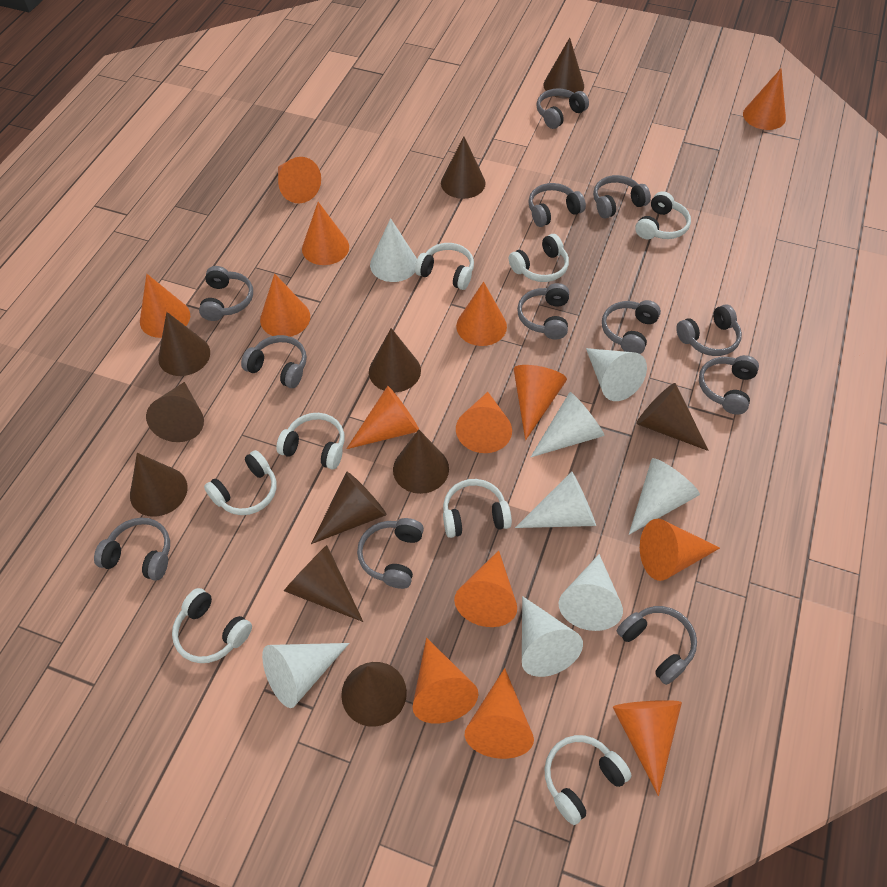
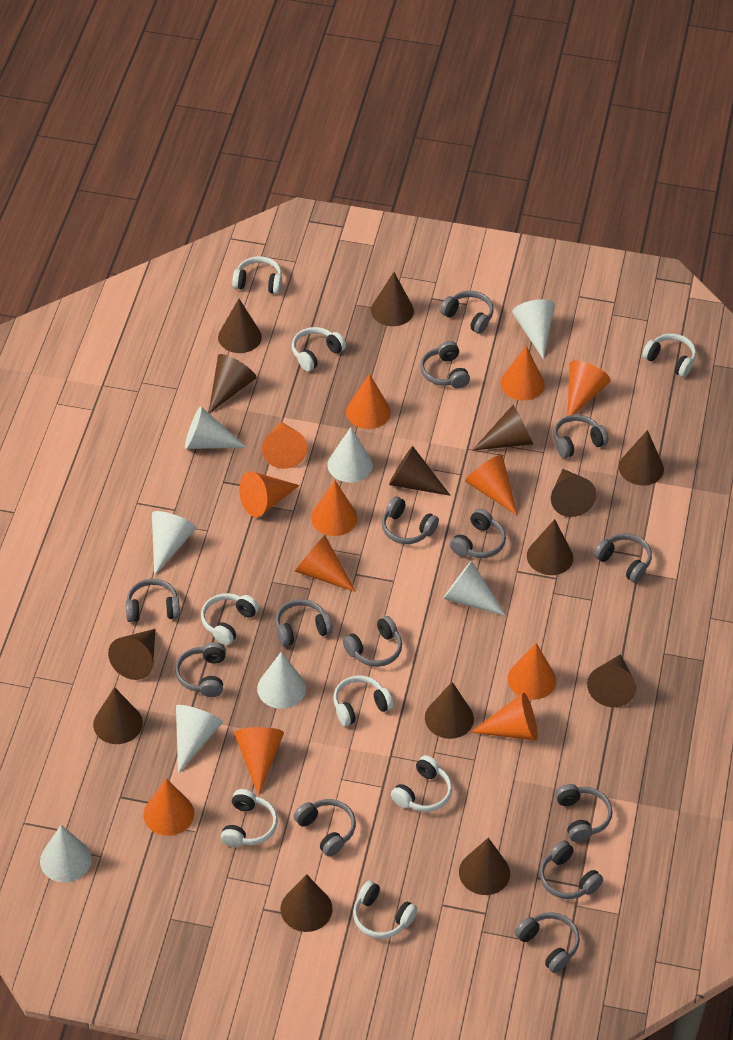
brown cone: 11 -> 14
grey headphones: 12 -> 14
orange cone: 14 -> 12

